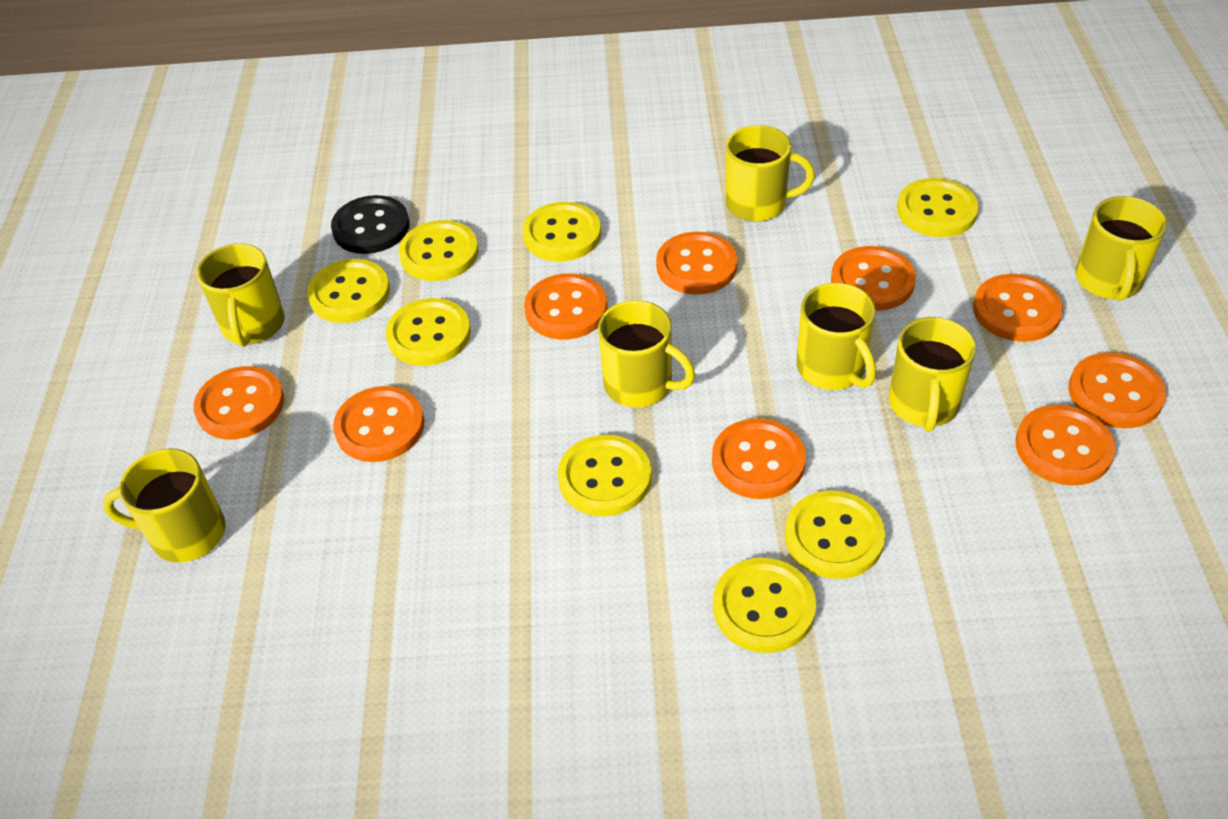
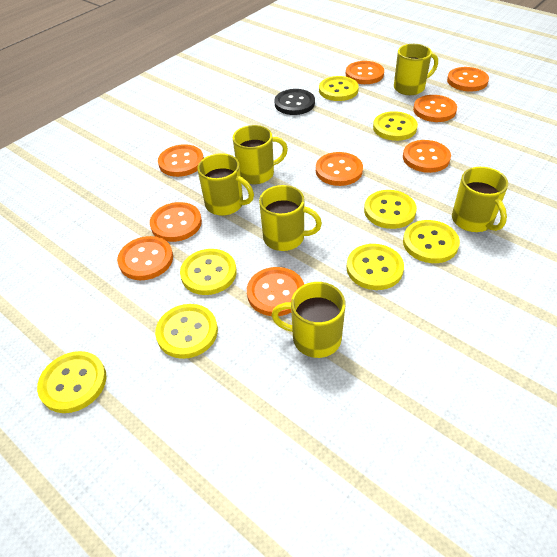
yellow mug: 7 -> 6

